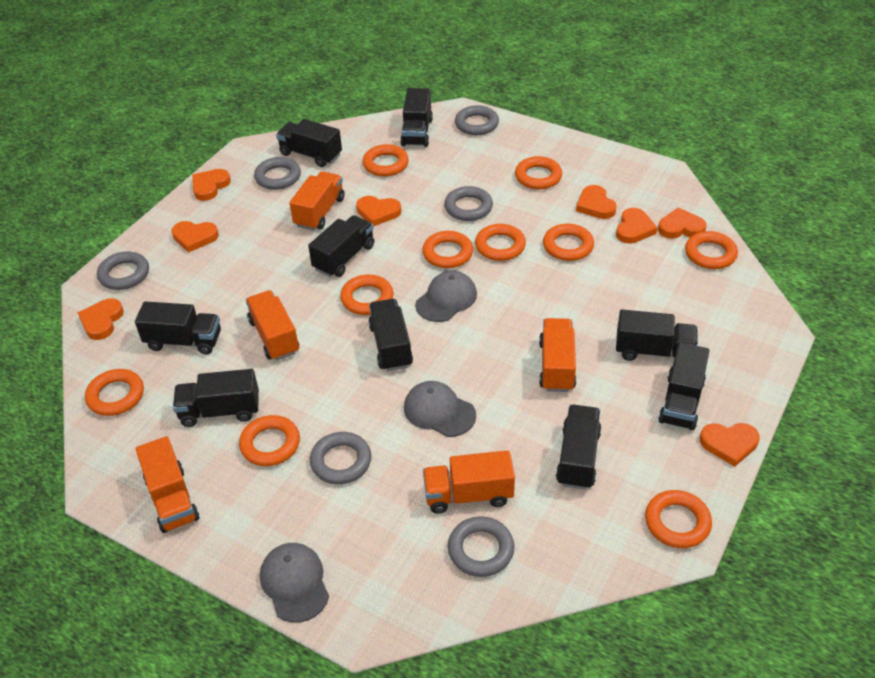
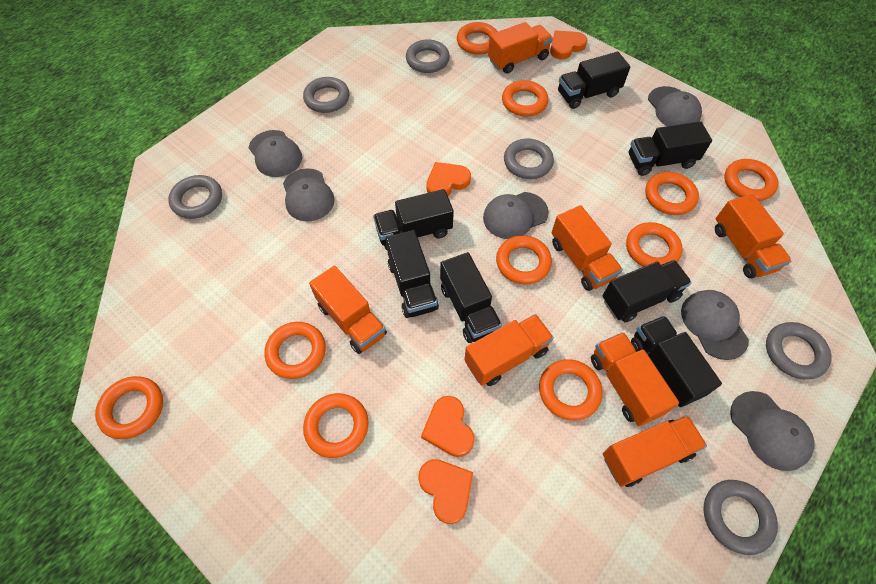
black truck: 9 -> 7
grey cap: 3 -> 6
orange heart: 8 -> 4
orange truck: 5 -> 7

